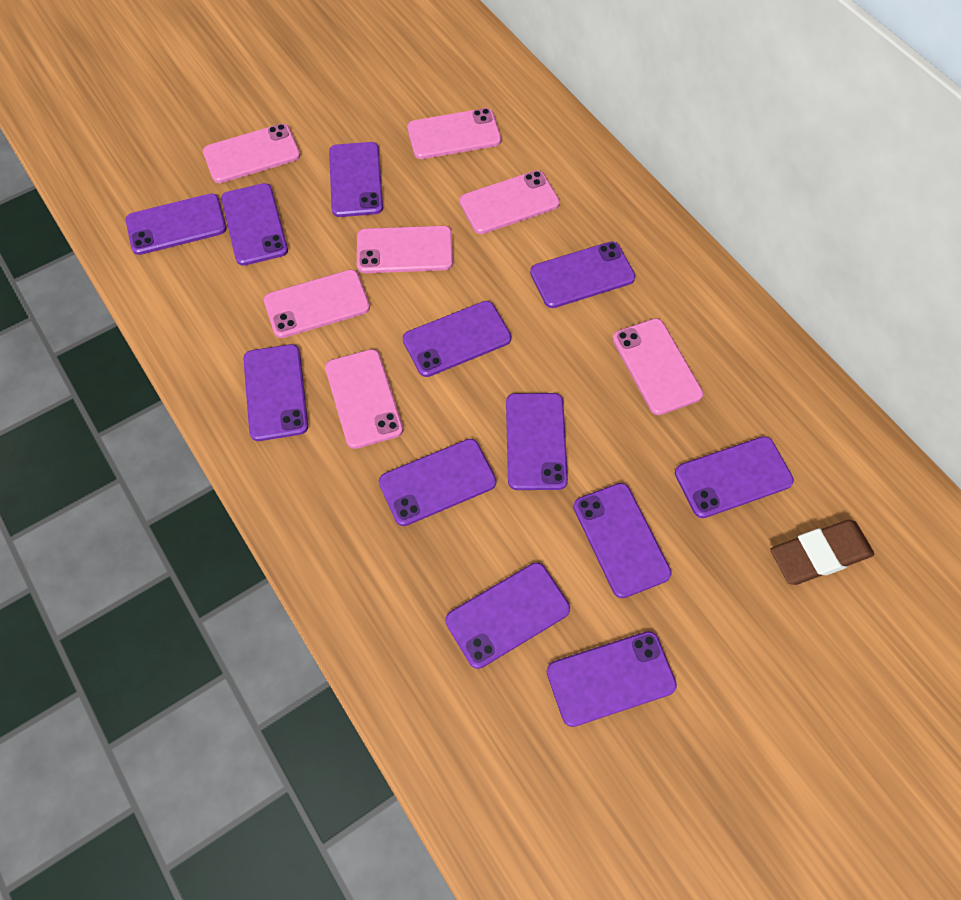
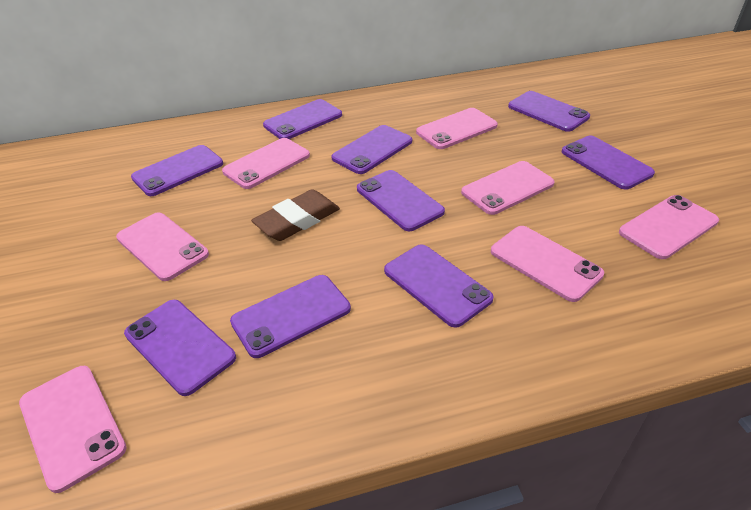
purple phone: 12 -> 9

